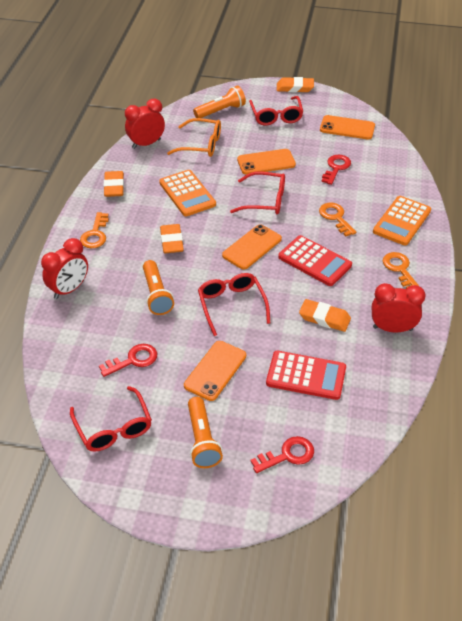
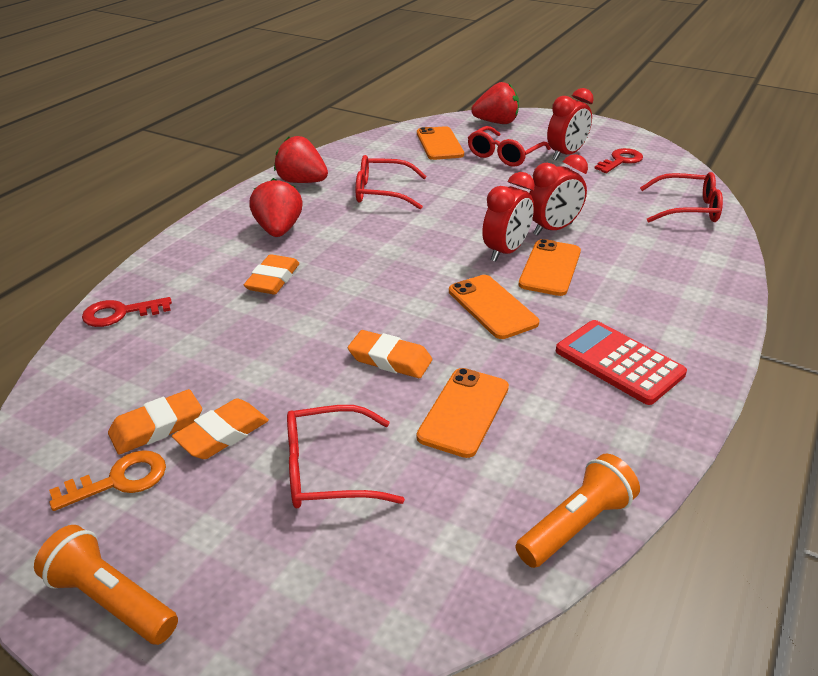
orange calculator: 2 -> 0
orange flashlight: 3 -> 2
orange glasses: 1 -> 0
orange key: 3 -> 1
red calculator: 2 -> 1
red key: 3 -> 2
red strawberry: 0 -> 3

